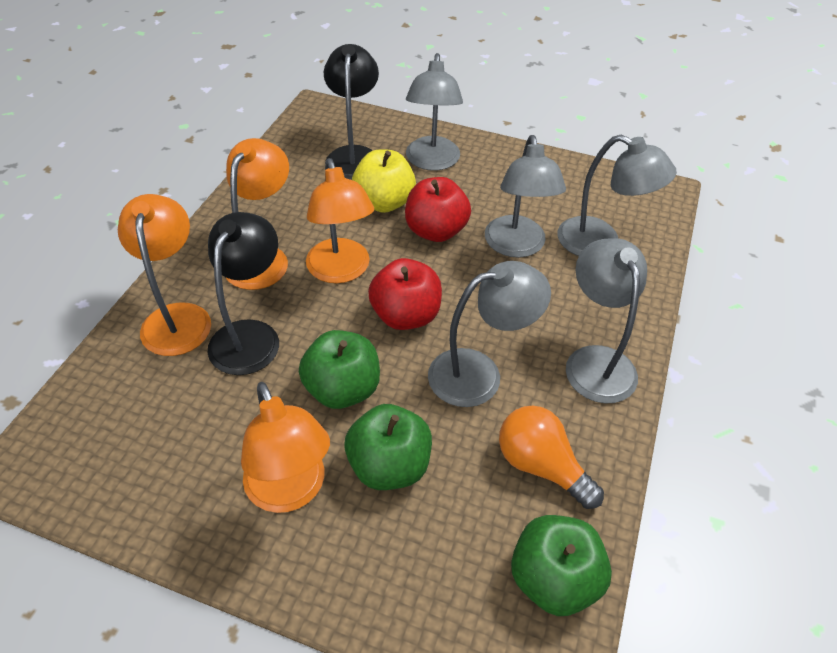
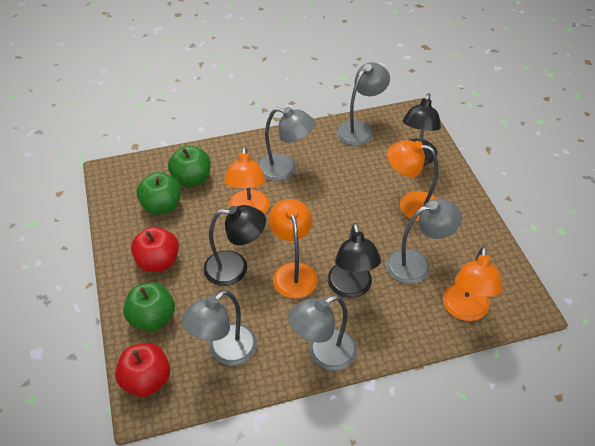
black lamp: 2 -> 3
orange light bulb: 1 -> 0
yellow apple: 1 -> 0

